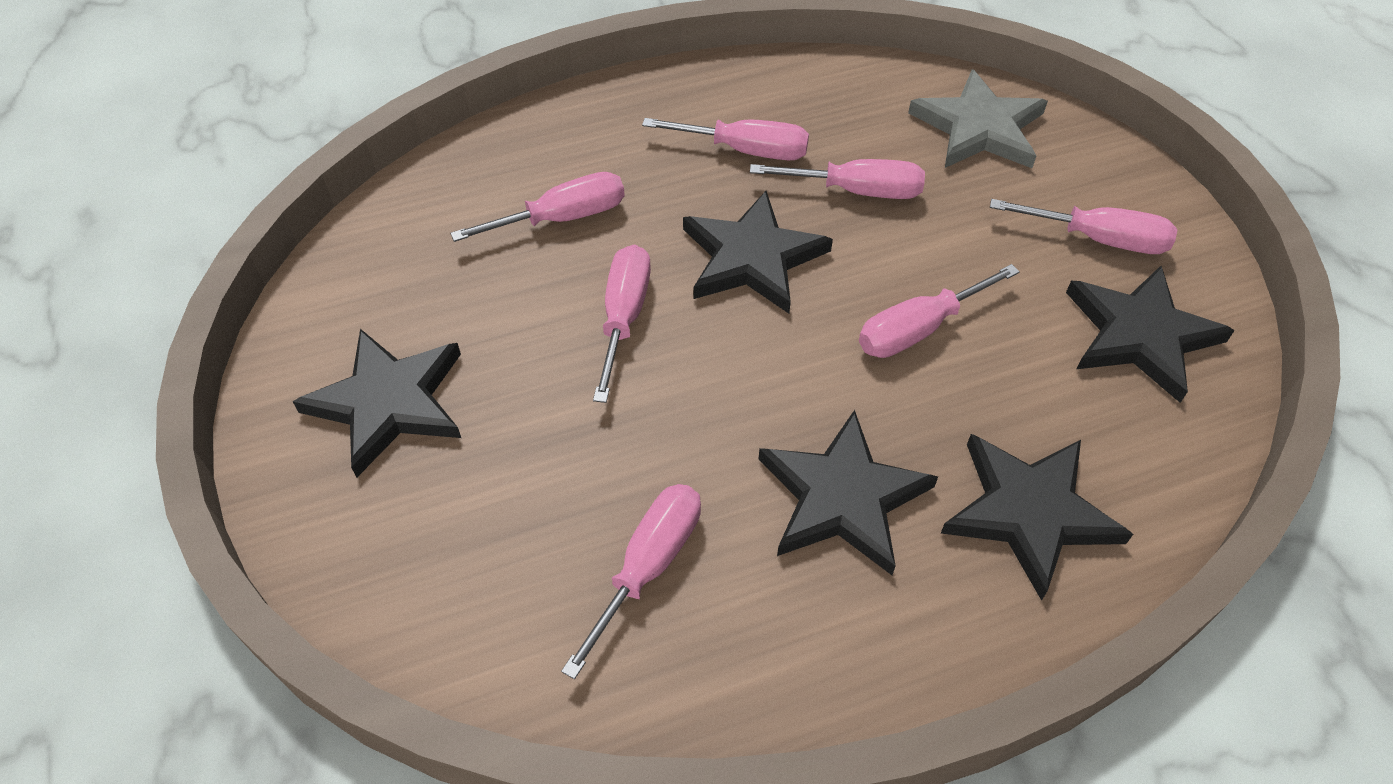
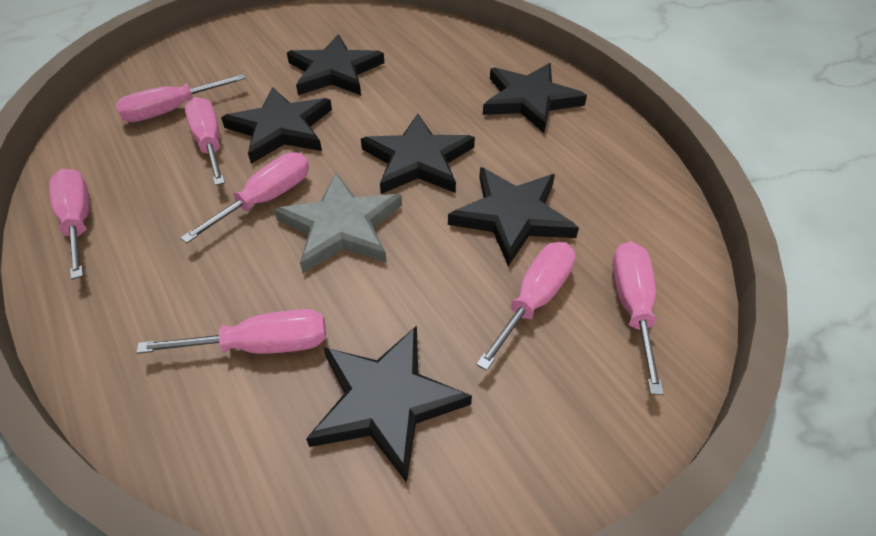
black star: 5 -> 6

